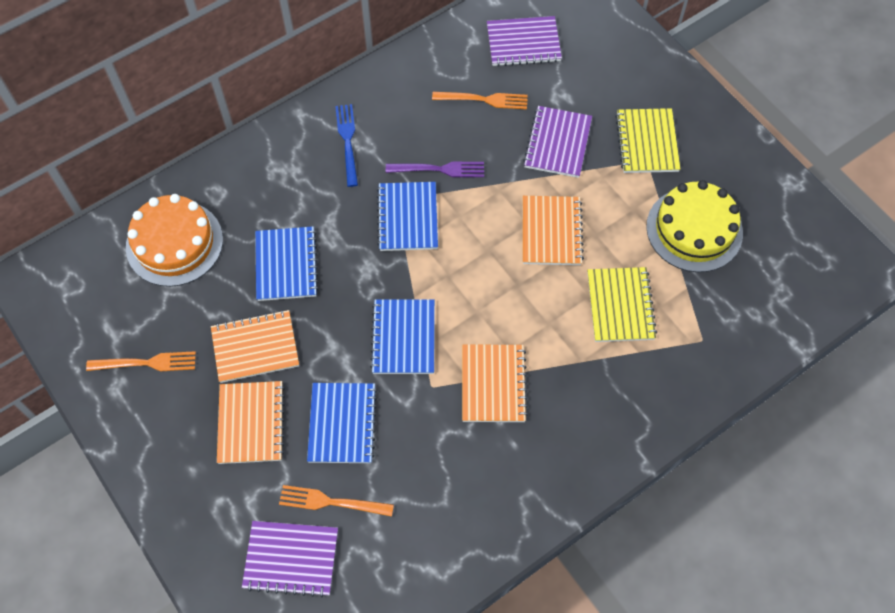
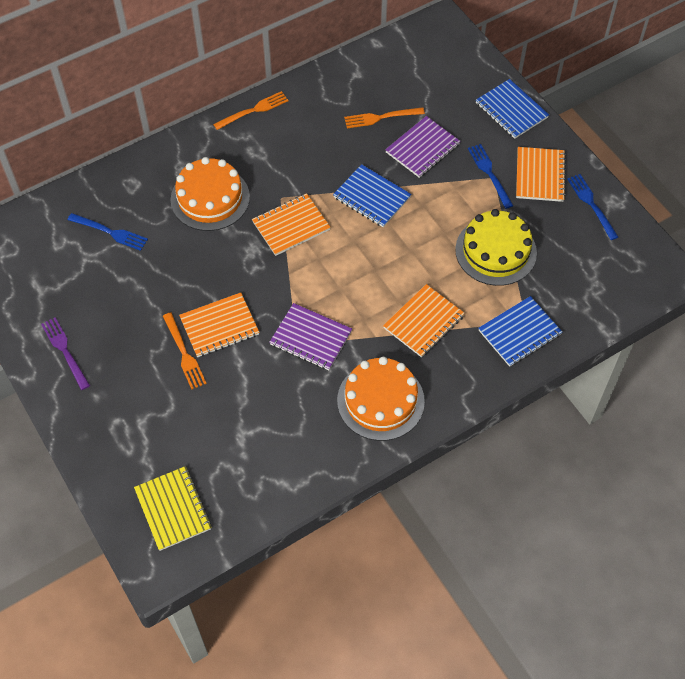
blue fork: 1 -> 3
blue notebook: 4 -> 3
orange cake: 1 -> 2
purple notebook: 3 -> 2
yellow notebook: 2 -> 1

